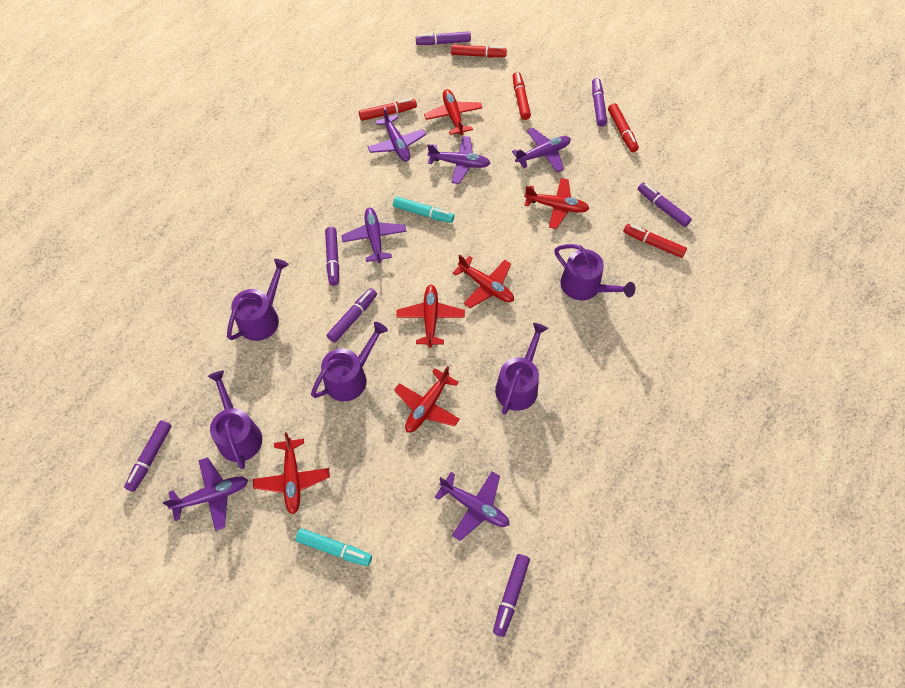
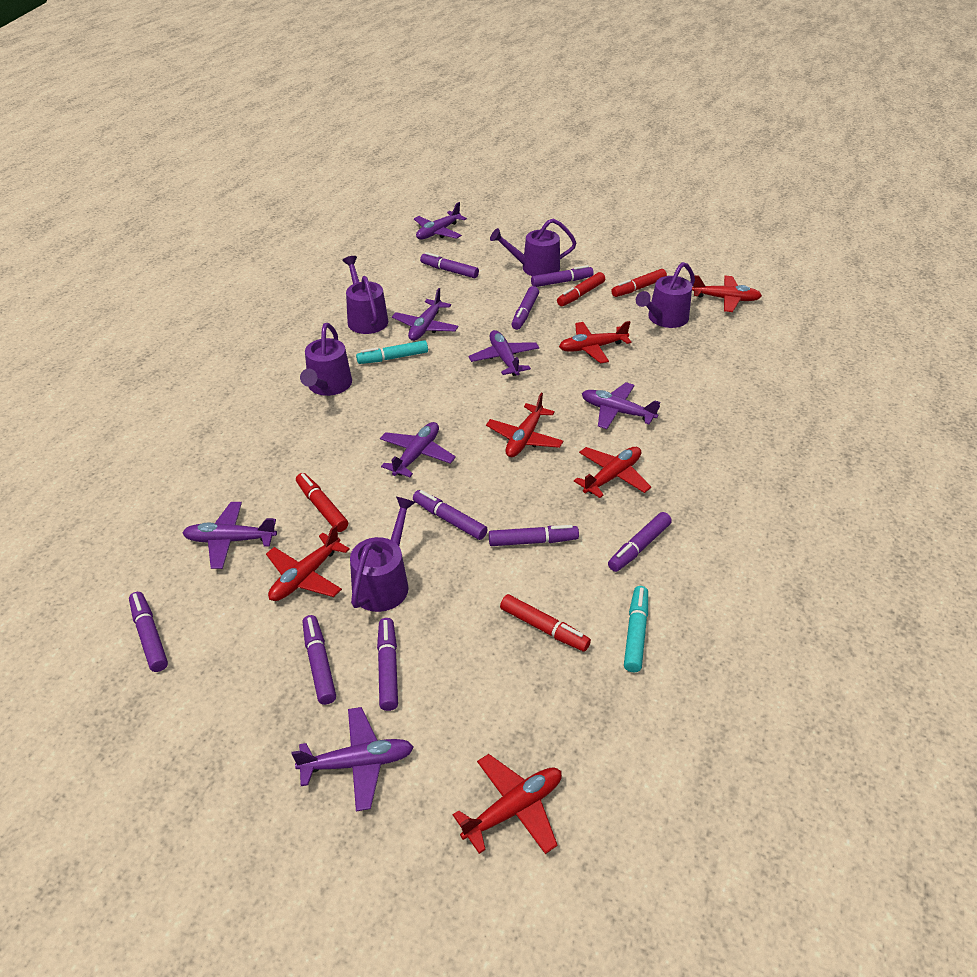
purple marker: 7 -> 9
purple plane: 6 -> 7
red marker: 5 -> 4

